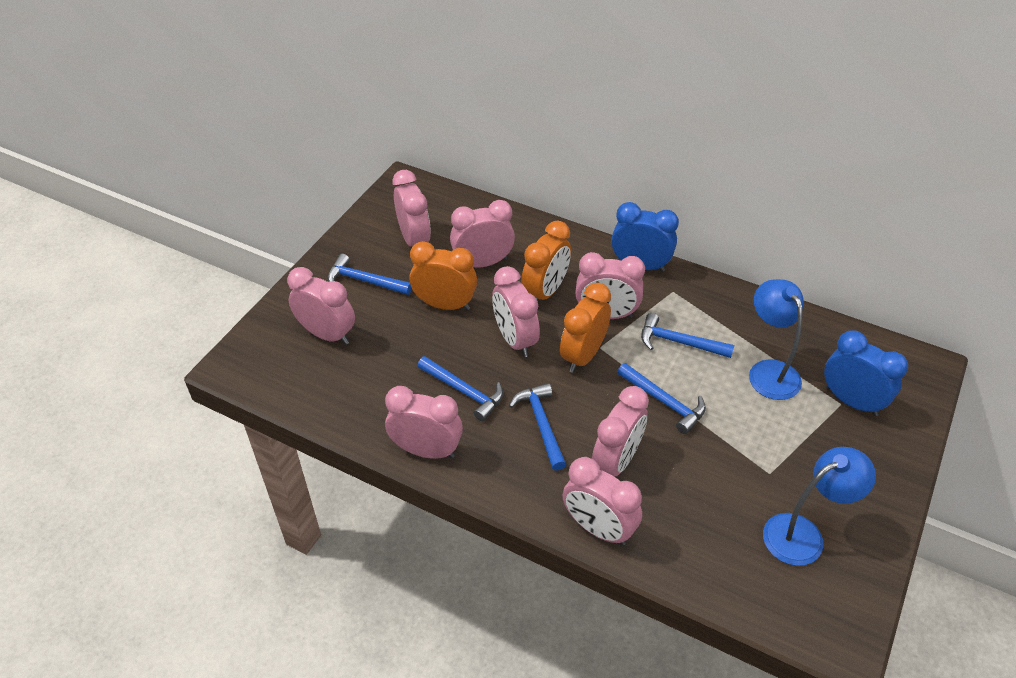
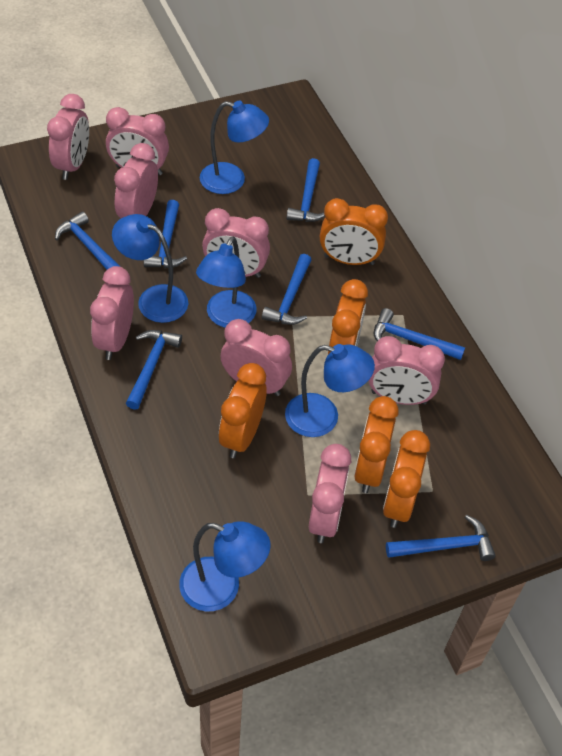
blue clock: 2 -> 0
blue hammer: 5 -> 7
blue lamp: 2 -> 5
orange clock: 3 -> 5

